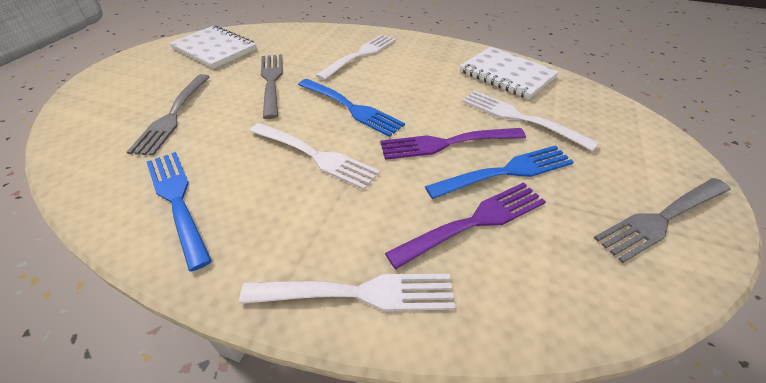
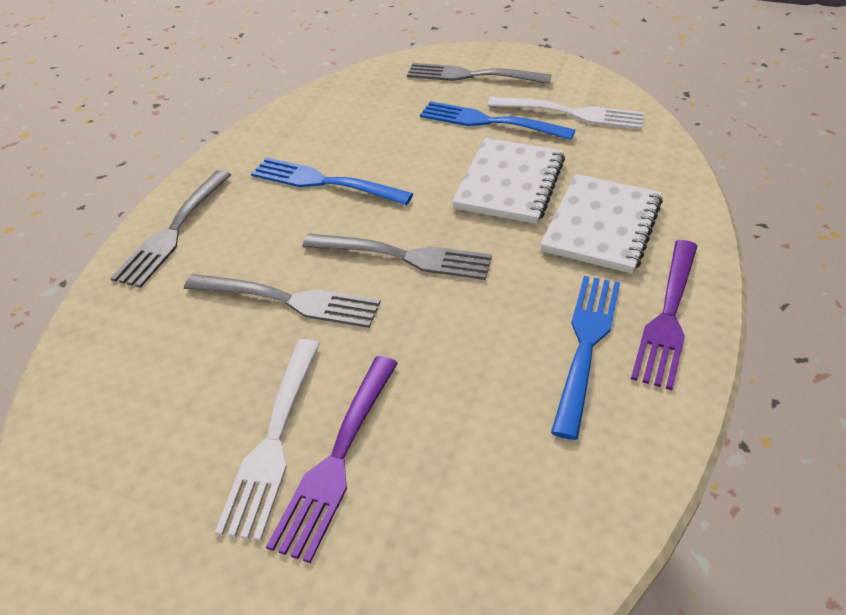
grey fork: 3 -> 4
white fork: 4 -> 2

